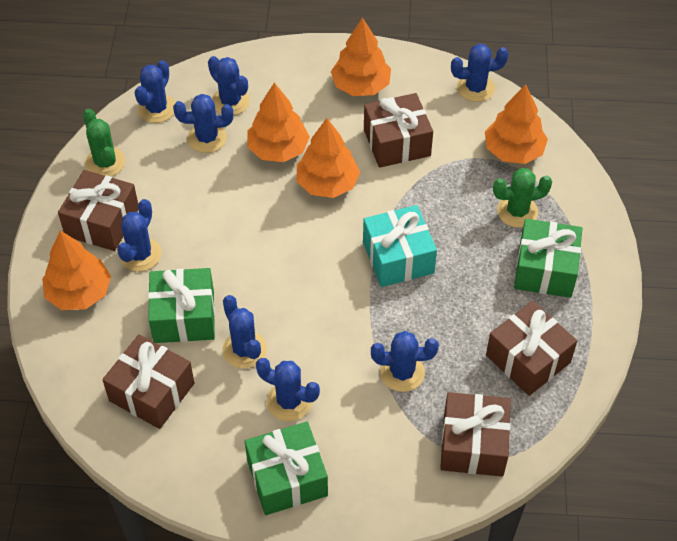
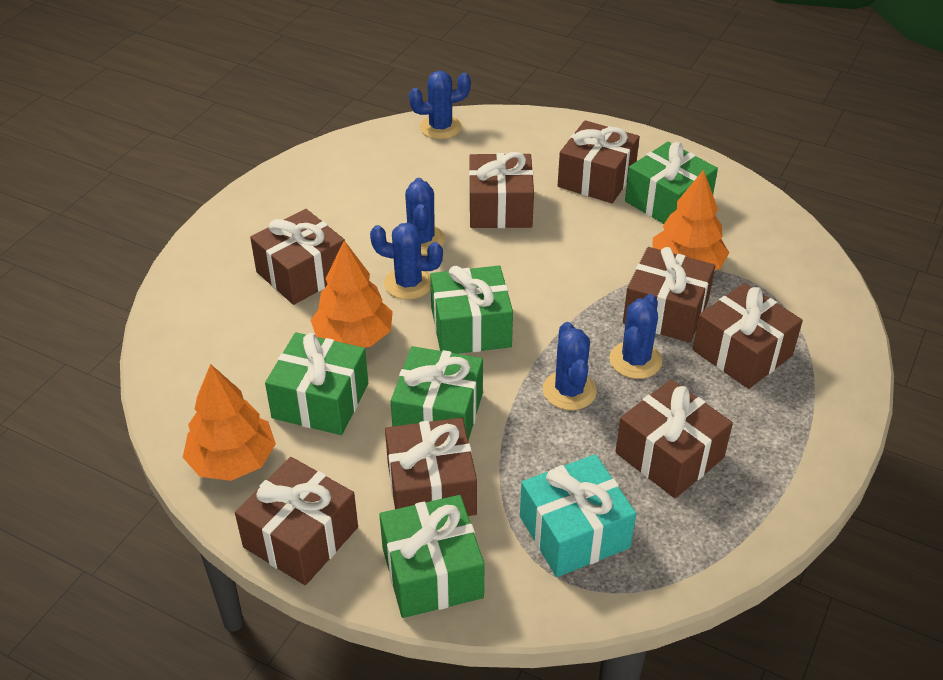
blue cactus: 8 -> 5
brown gift: 5 -> 8
green cactus: 2 -> 0
green gift: 3 -> 5
orange tree: 5 -> 3

